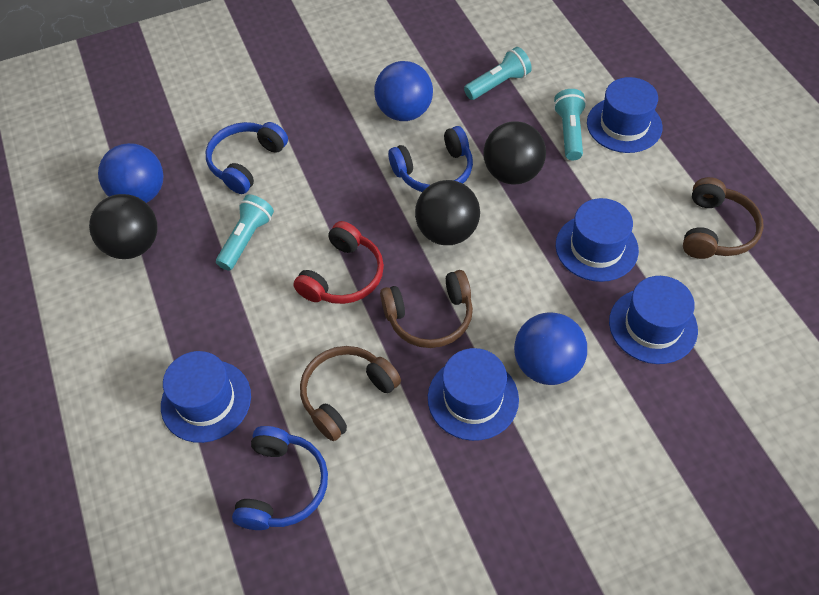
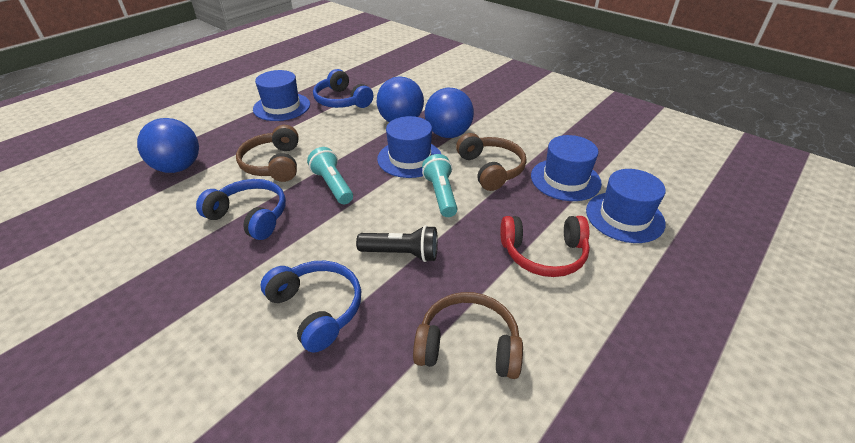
black ball: 3 -> 0
black flashlight: 0 -> 1
blue hat: 5 -> 4
turquoise flashlight: 3 -> 2

